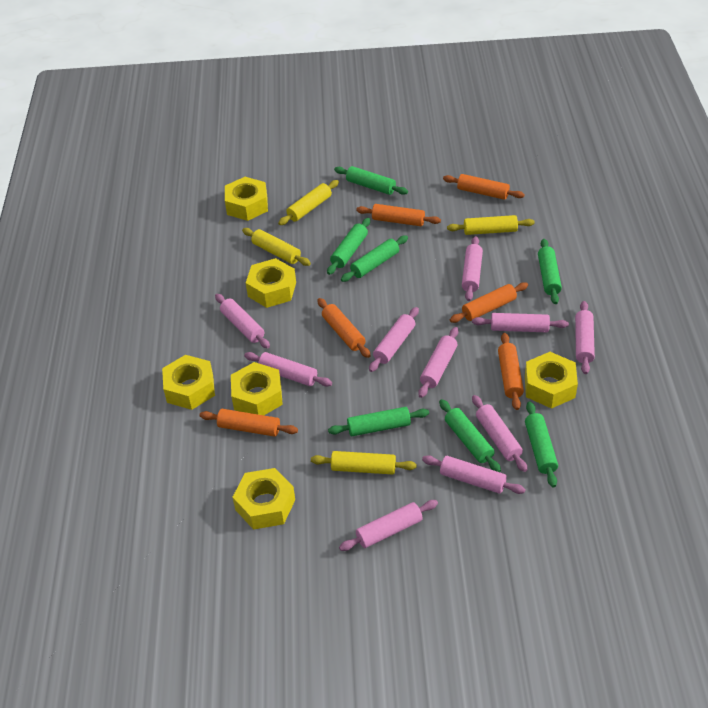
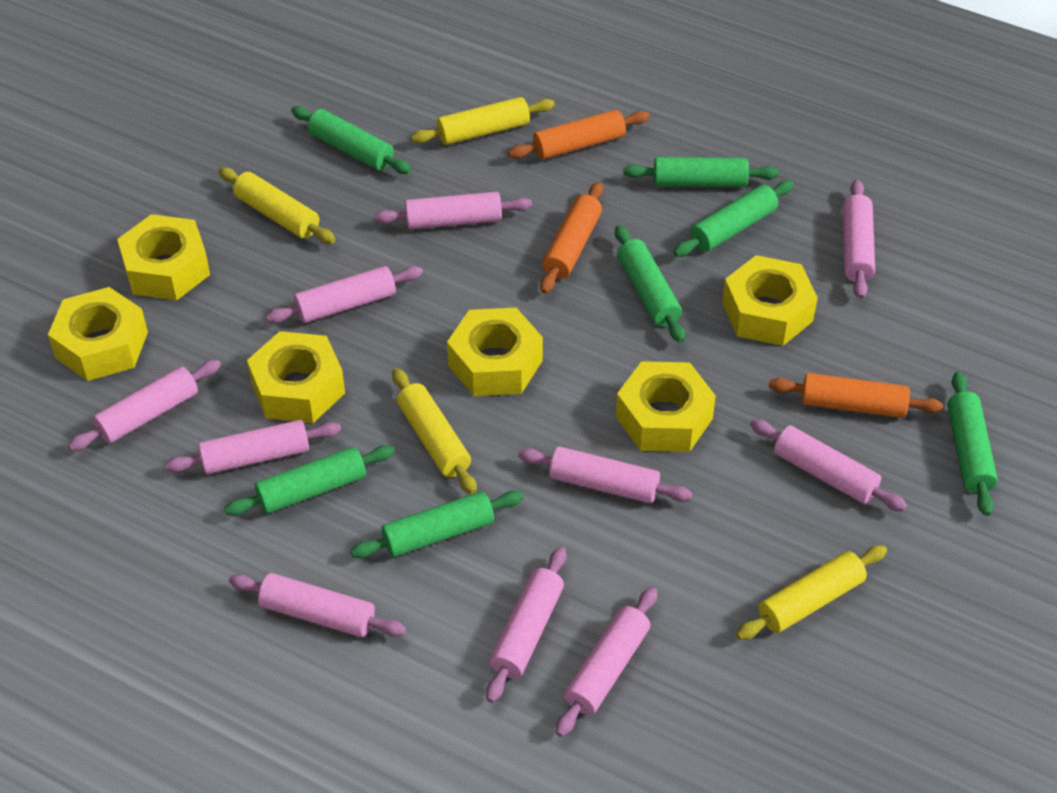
orange rolling pin: 6 -> 3

